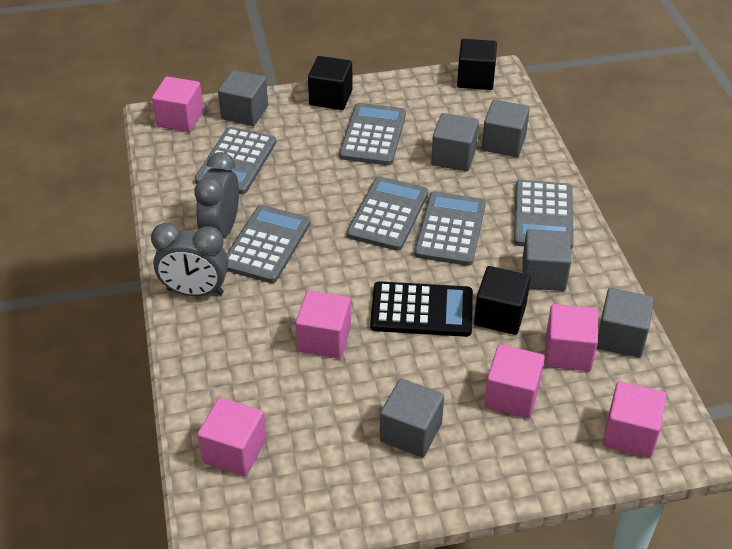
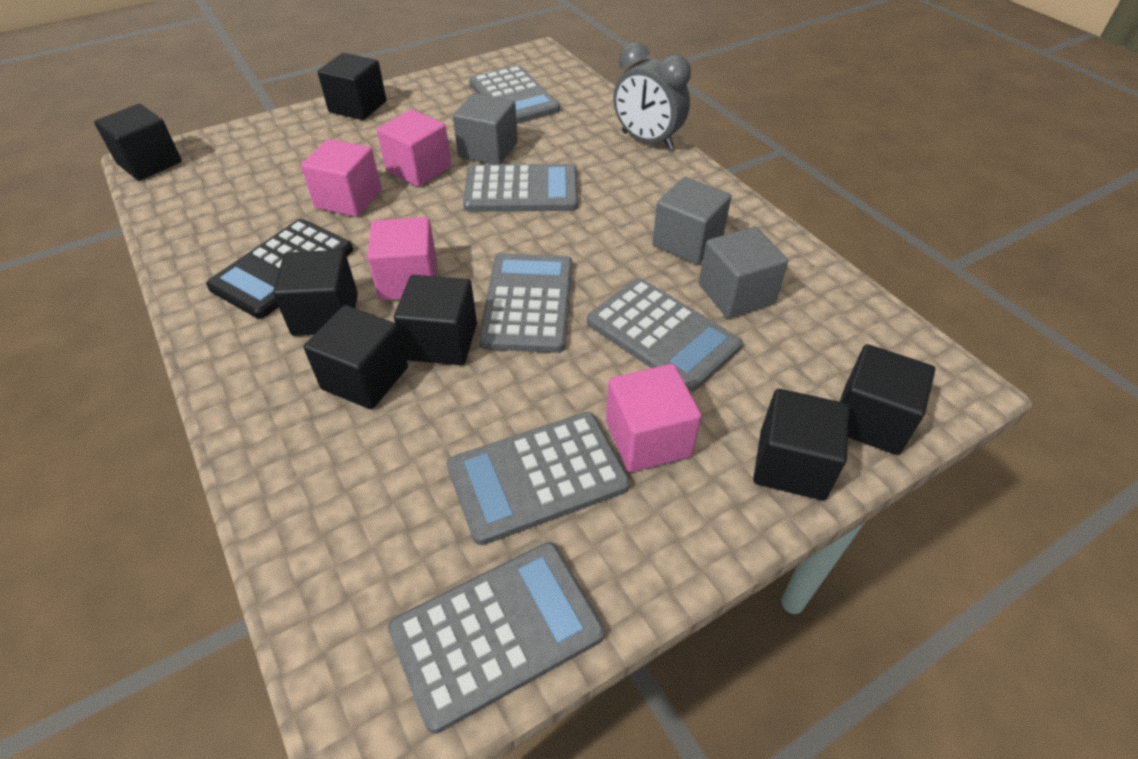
black cube: 3 -> 7
grey clock: 2 -> 1
grey cube: 6 -> 3
pink cube: 6 -> 4

